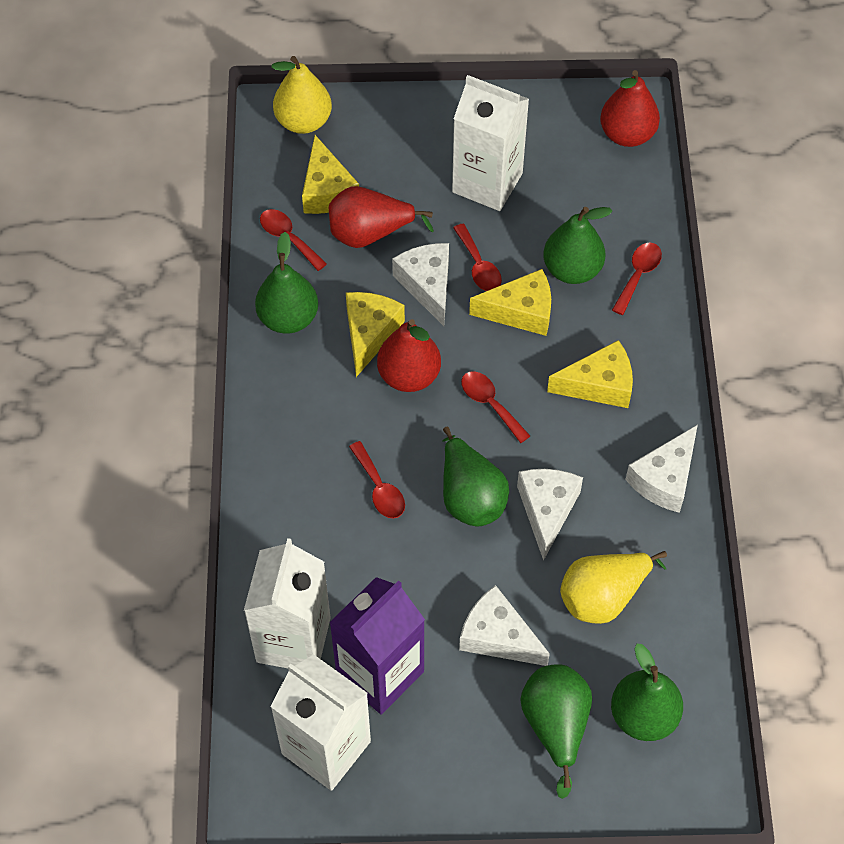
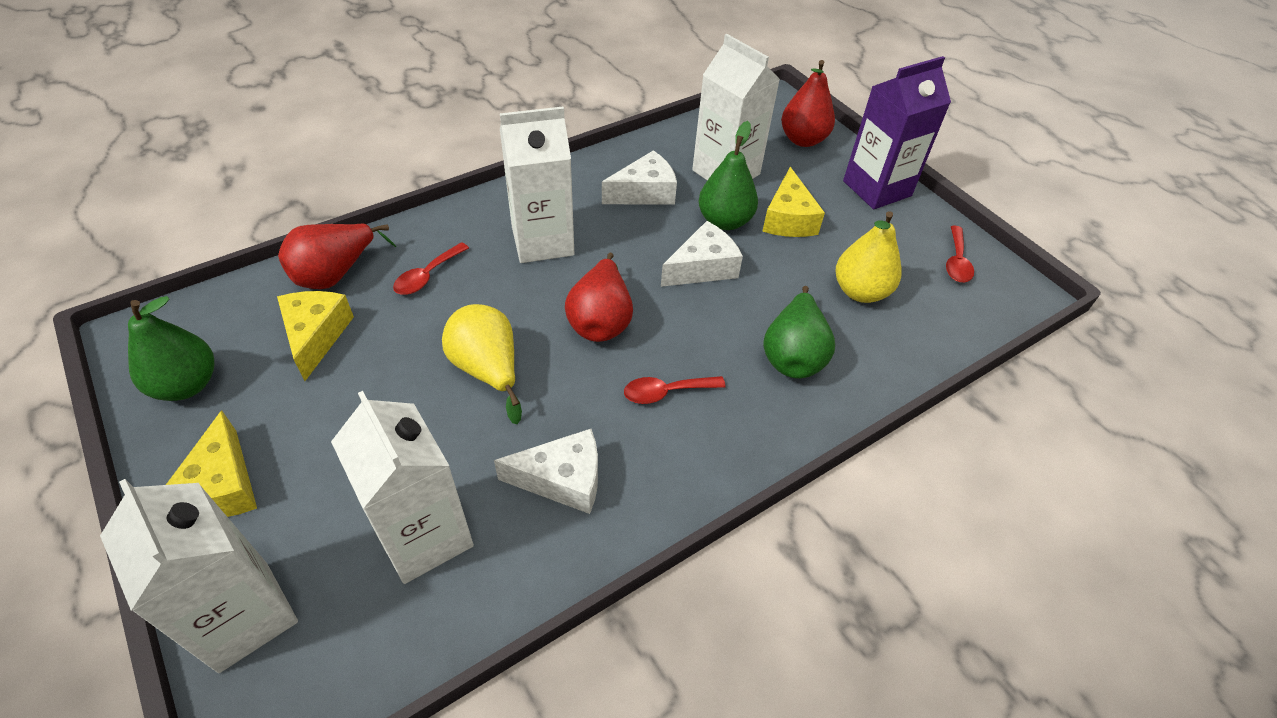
green pear: 5 -> 3
red spoon: 5 -> 3
white carton: 3 -> 4
white cheese: 4 -> 3
yellow cheese: 4 -> 3

